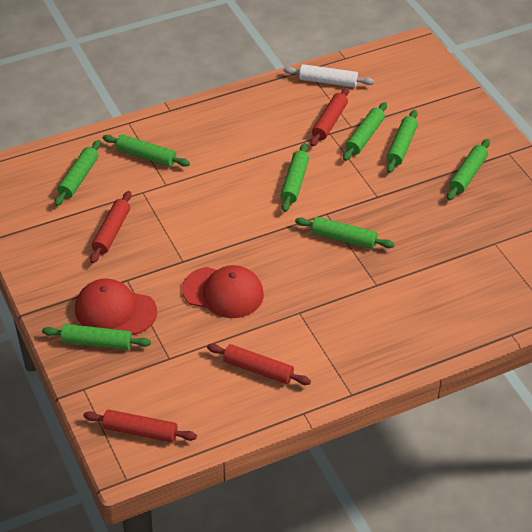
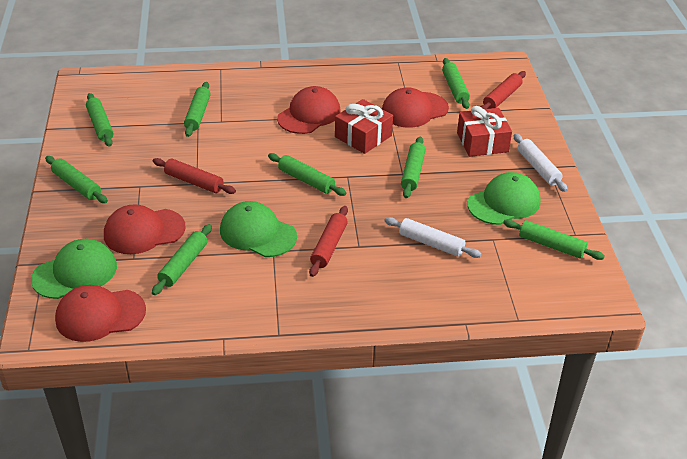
green cap: 0 -> 3
red cap: 2 -> 4
red gift: 0 -> 2
red rolling pin: 4 -> 3
white rolling pin: 1 -> 2

